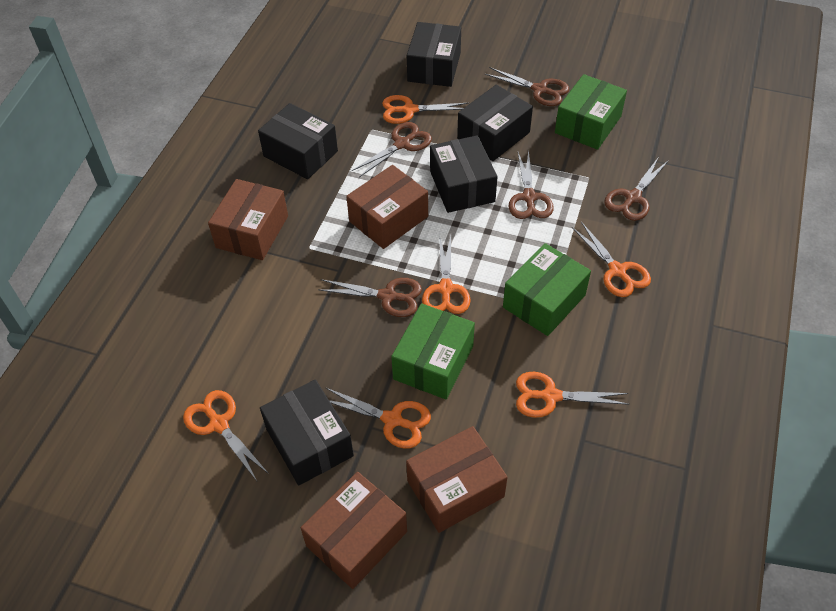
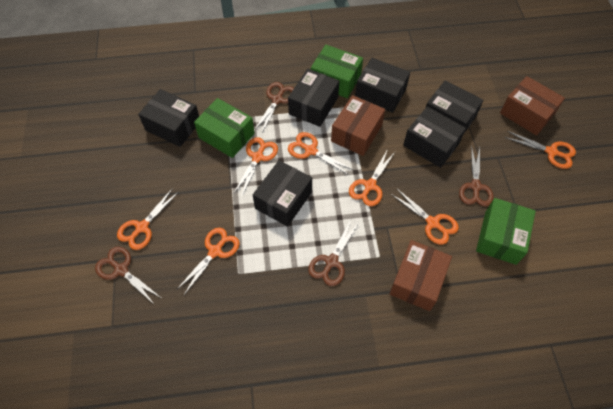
black box: 5 -> 6
brown box: 4 -> 3
brown scissors: 5 -> 4
orange scissors: 6 -> 7

